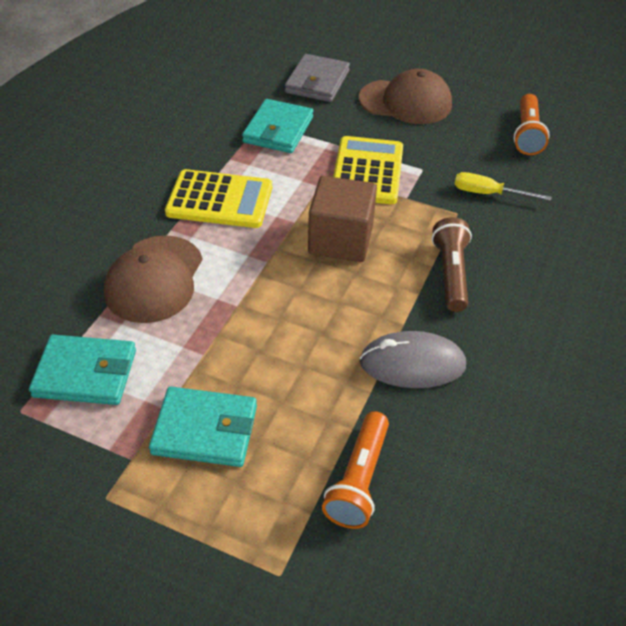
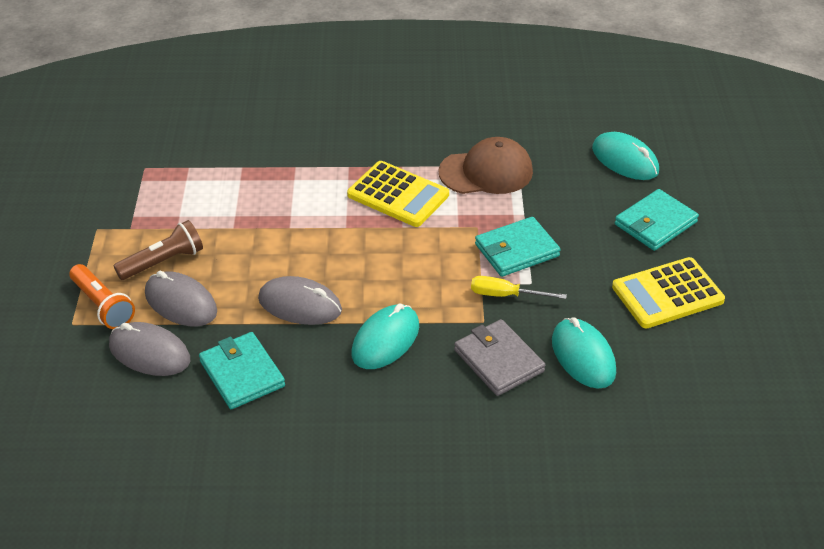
brown cap: 2 -> 1
brown cube: 1 -> 0
grey mouse: 1 -> 3
orange flashlight: 2 -> 1
turquoise mouse: 0 -> 3

